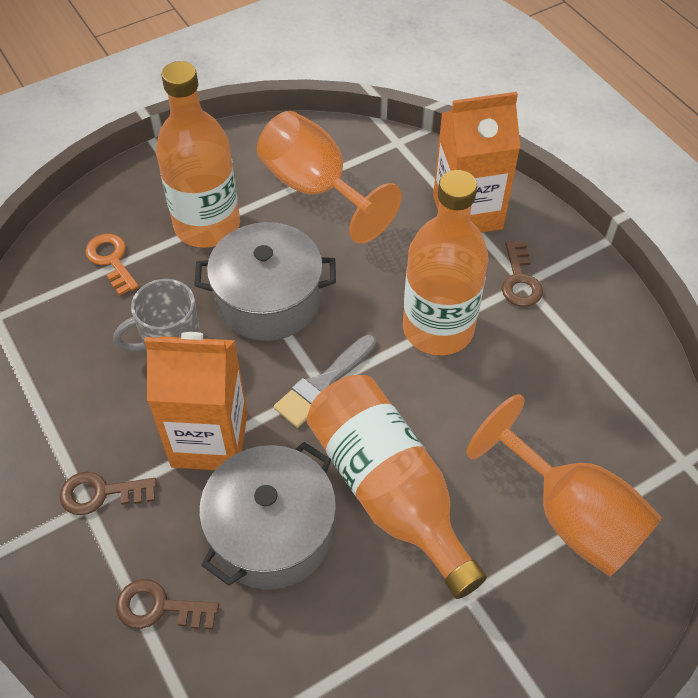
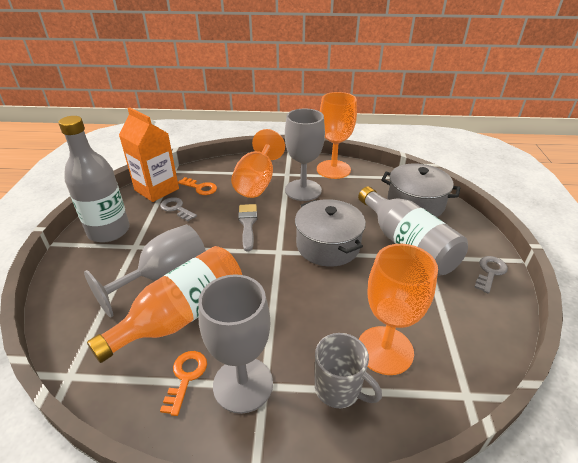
brown key: 3 -> 0
grey bottle: 0 -> 2
grey goblet: 0 -> 3
grey key: 0 -> 2
orange bottle: 3 -> 1
orange carton: 2 -> 1
orange goblet: 2 -> 3
orange key: 1 -> 2

